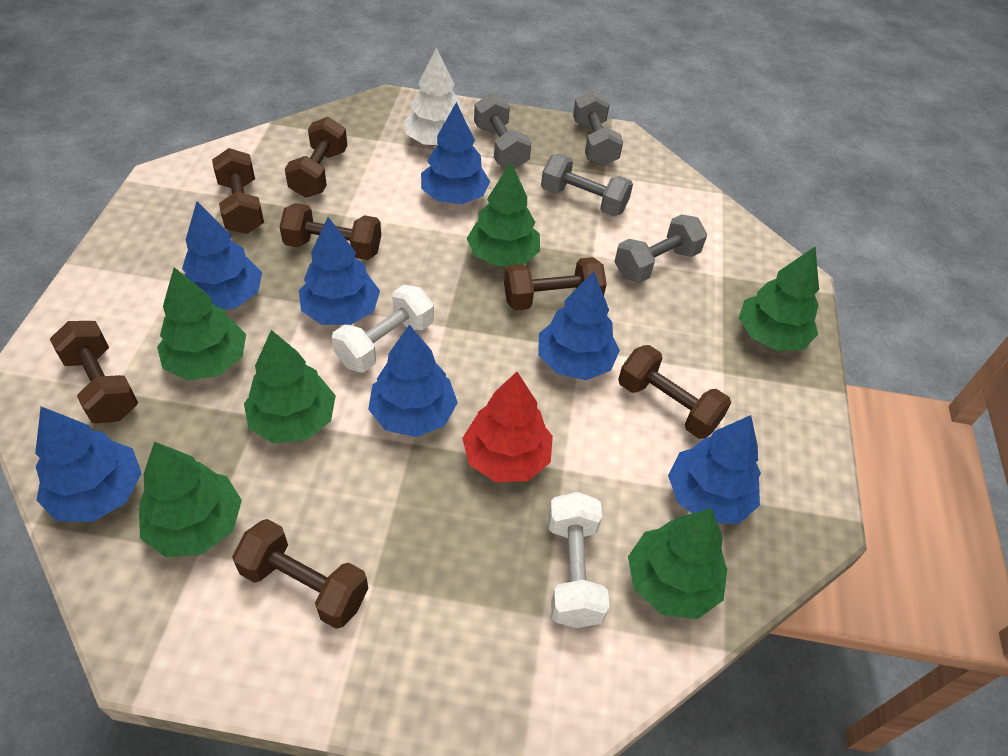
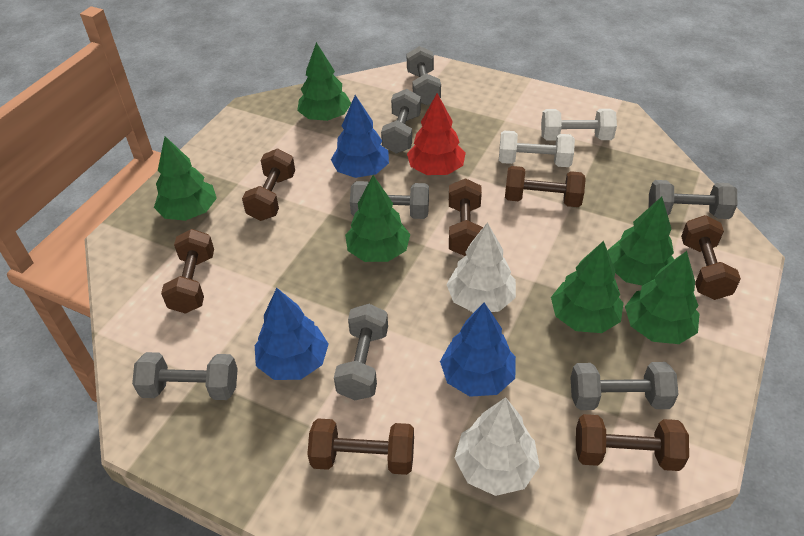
blue tree: 7 -> 3
grey dumbbell: 4 -> 7
white tree: 1 -> 2

